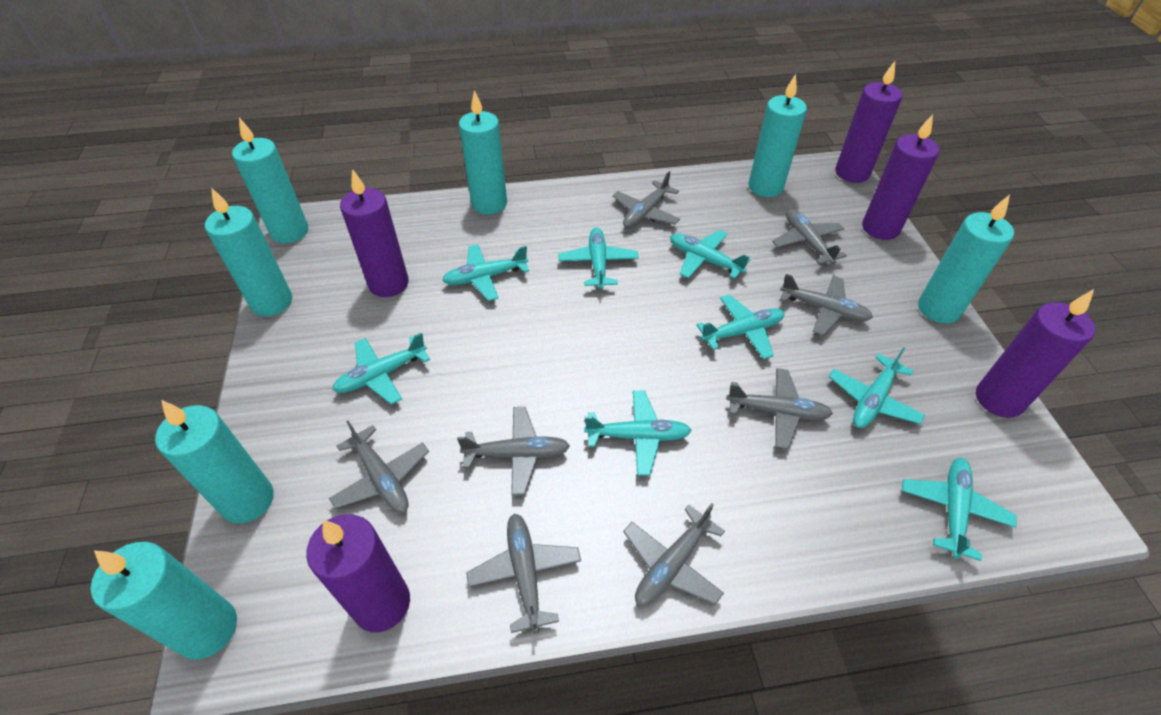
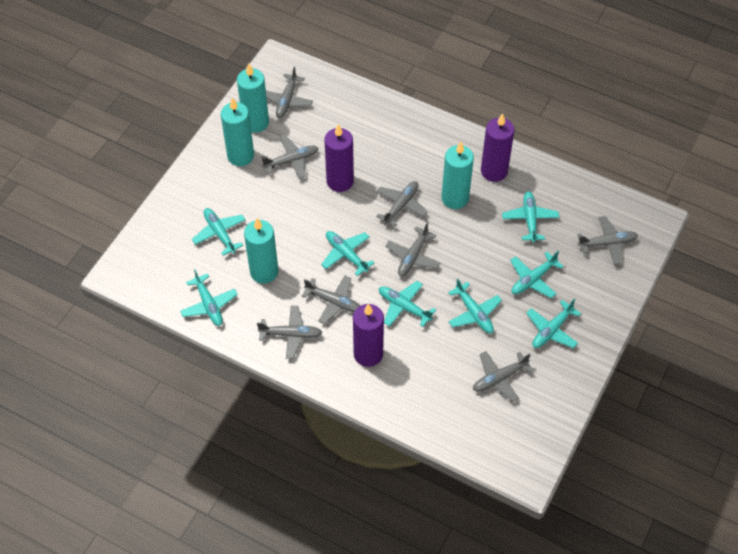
purple candle: 5 -> 3
turquoise candle: 7 -> 4

